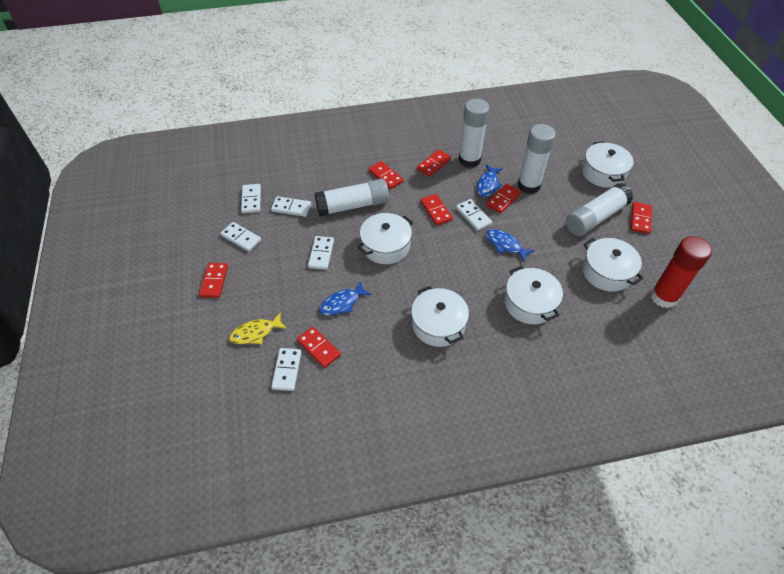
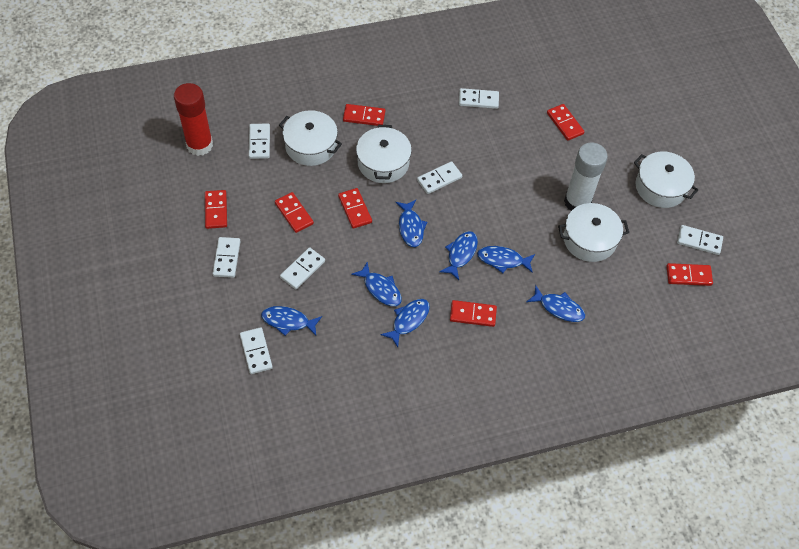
blue fish: 3 -> 7
white domino: 6 -> 7
white glue stick: 4 -> 1
white pot: 5 -> 4
yellow fish: 1 -> 0

